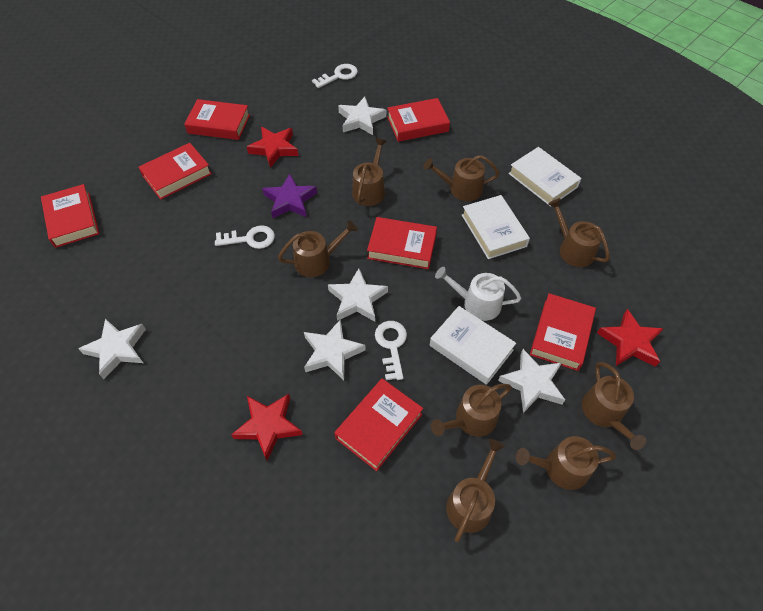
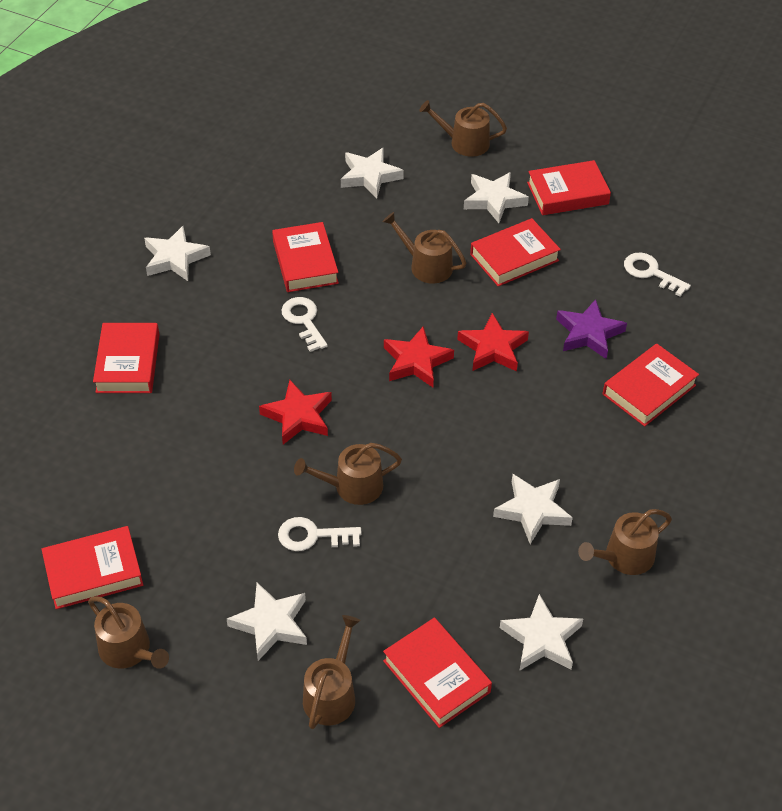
brown watering can: 8 -> 6
white book: 3 -> 0
white star: 5 -> 6
white watering can: 1 -> 0

